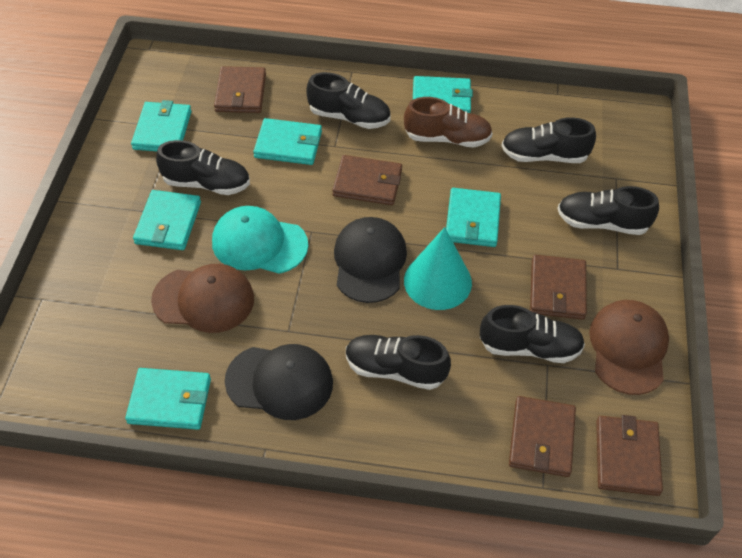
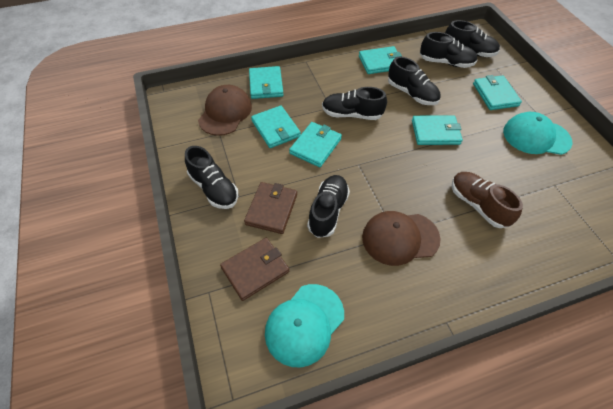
black cap: 2 -> 0
brown wallet: 5 -> 2
turquoise cap: 1 -> 2
turquoise cone: 1 -> 0

